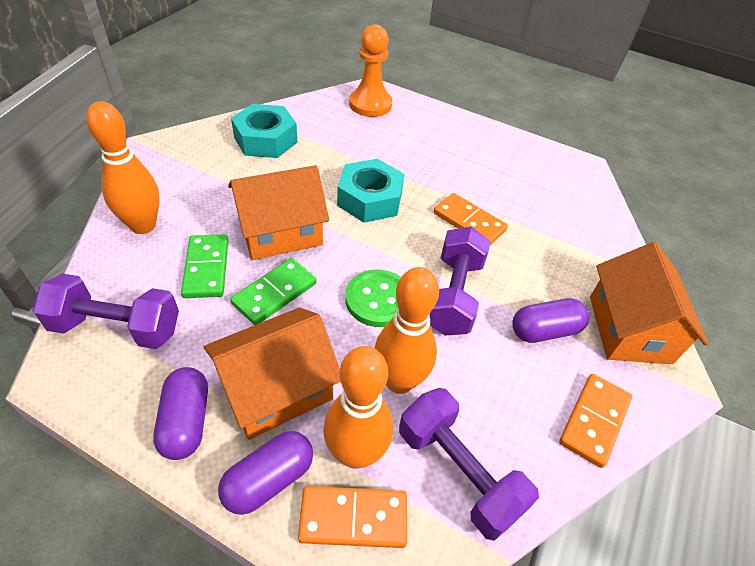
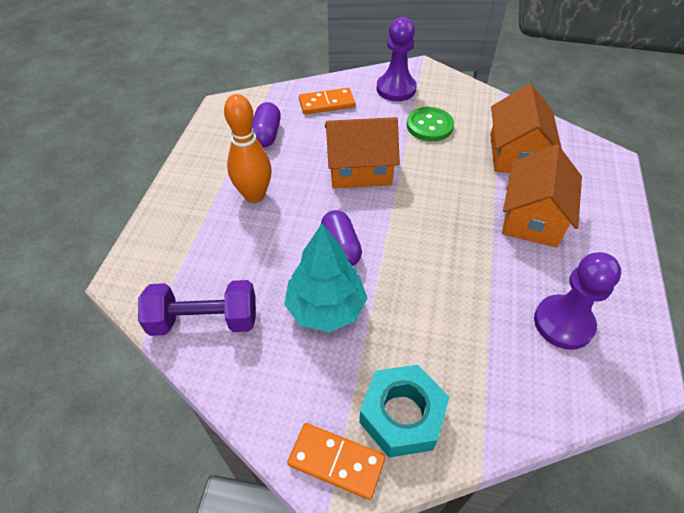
green domino: 2 -> 0
orange bowling pin: 3 -> 1
orange domino: 3 -> 2
orange pawn: 1 -> 0
purple capsule: 3 -> 2
purple dumbbell: 3 -> 1
purple pawn: 0 -> 2
turquoise nut: 2 -> 1
turquoise tree: 0 -> 1

